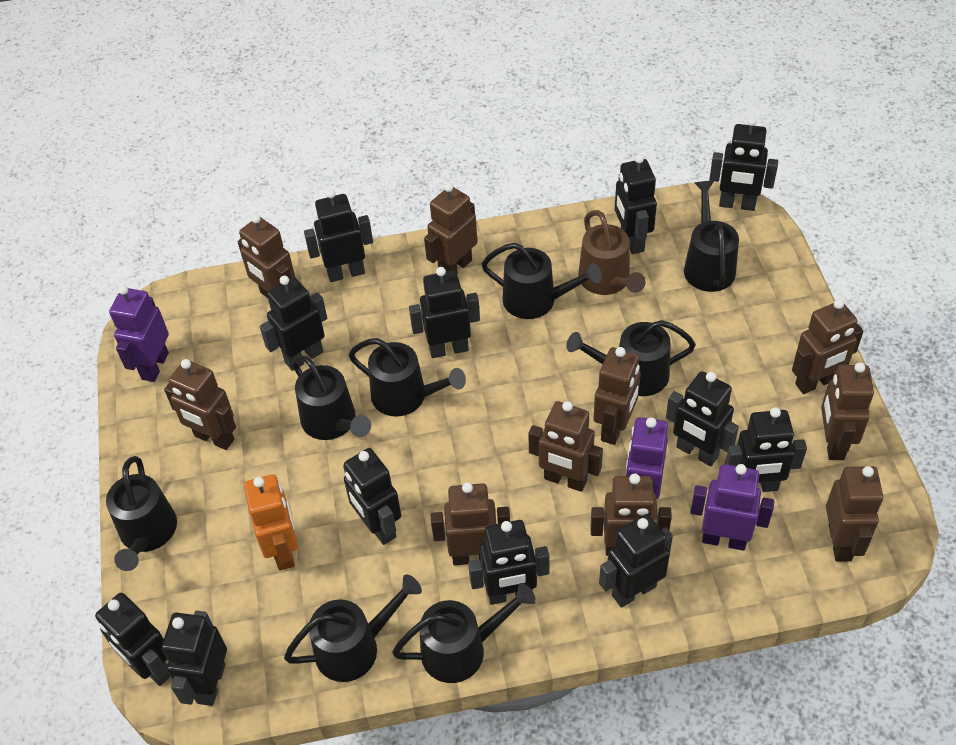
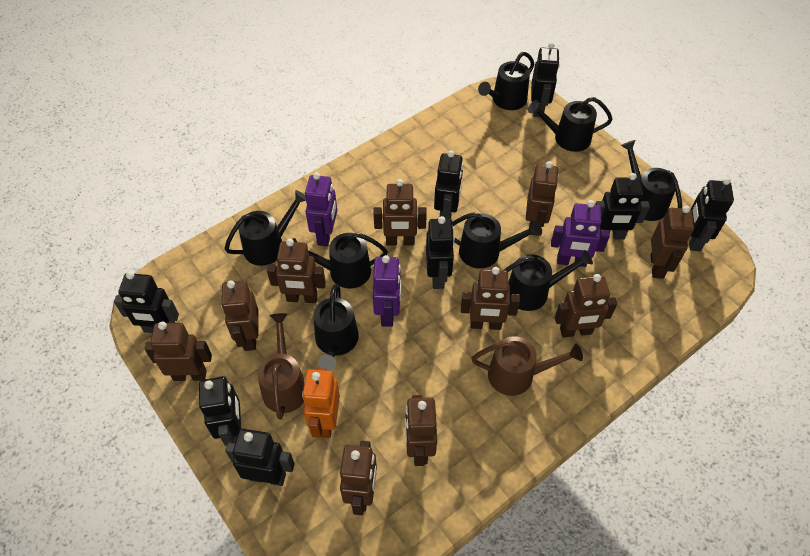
black robot: 12 -> 8
brown watering can: 1 -> 2

